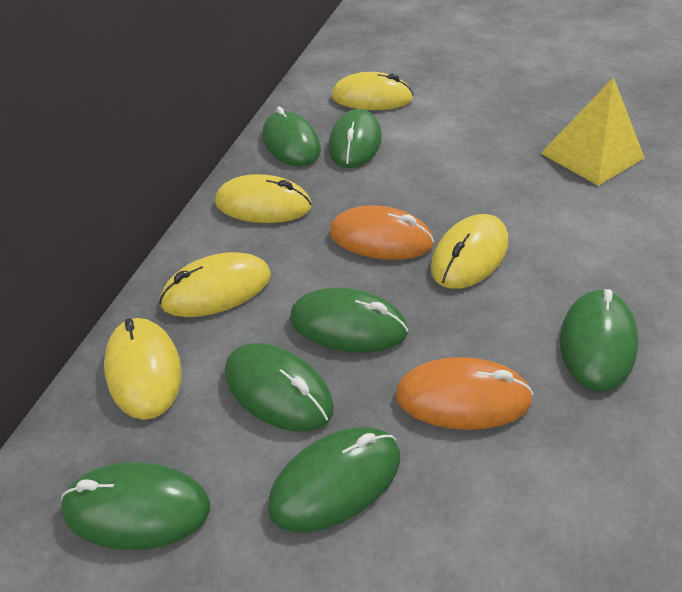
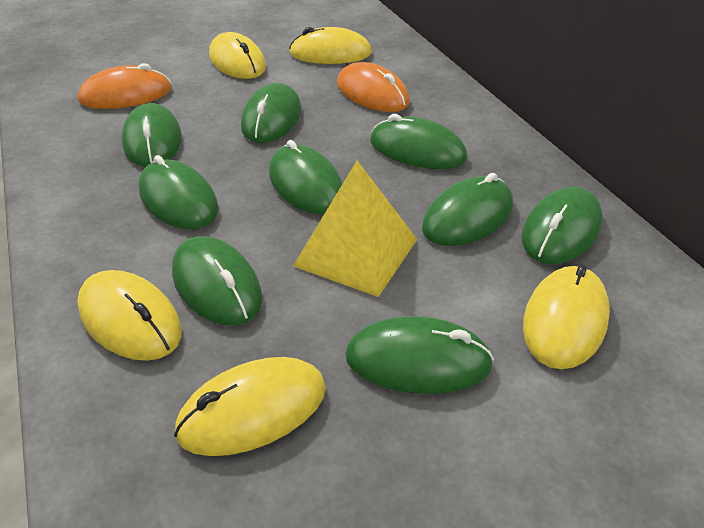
green mouse: 7 -> 9

